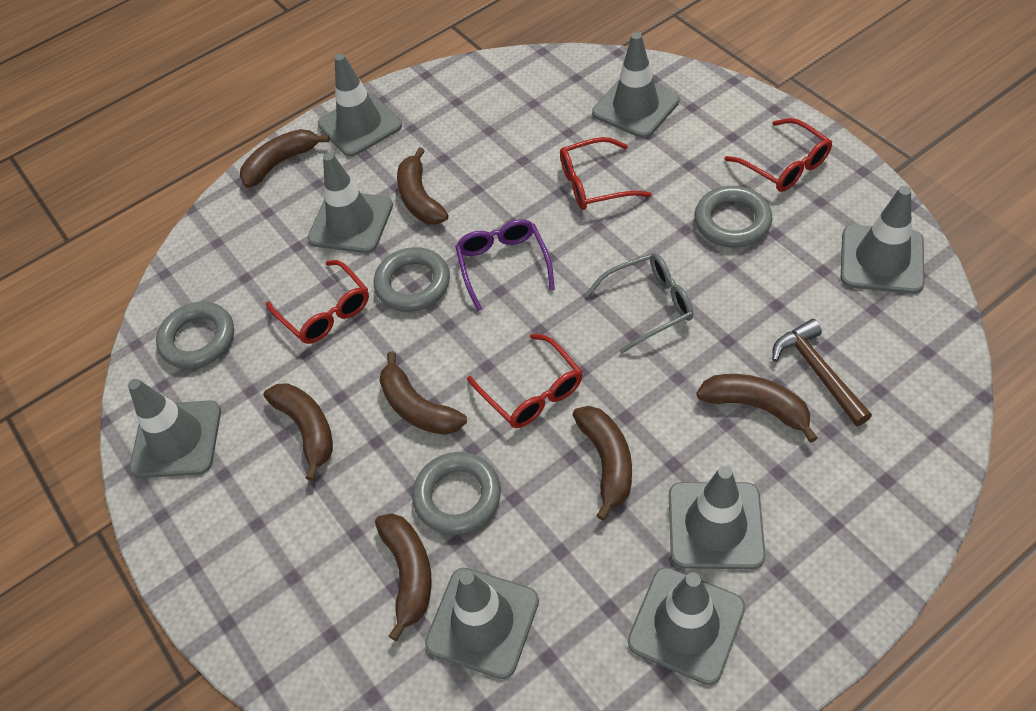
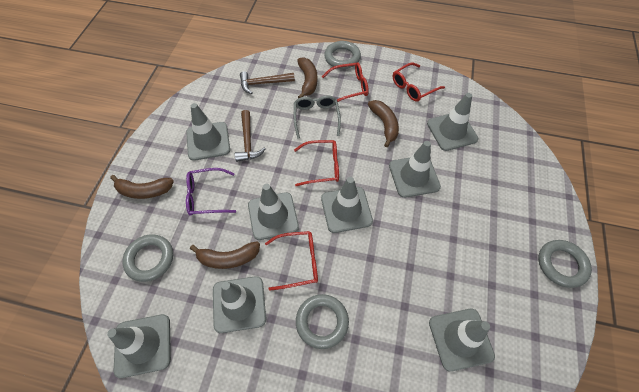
brown banana: 7 -> 4
brown hammer: 1 -> 2

